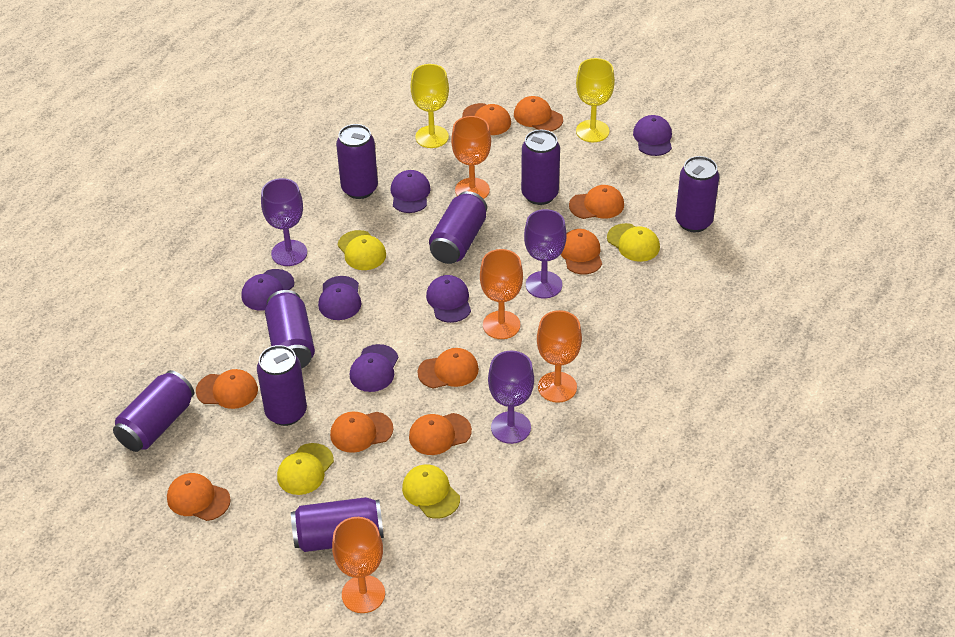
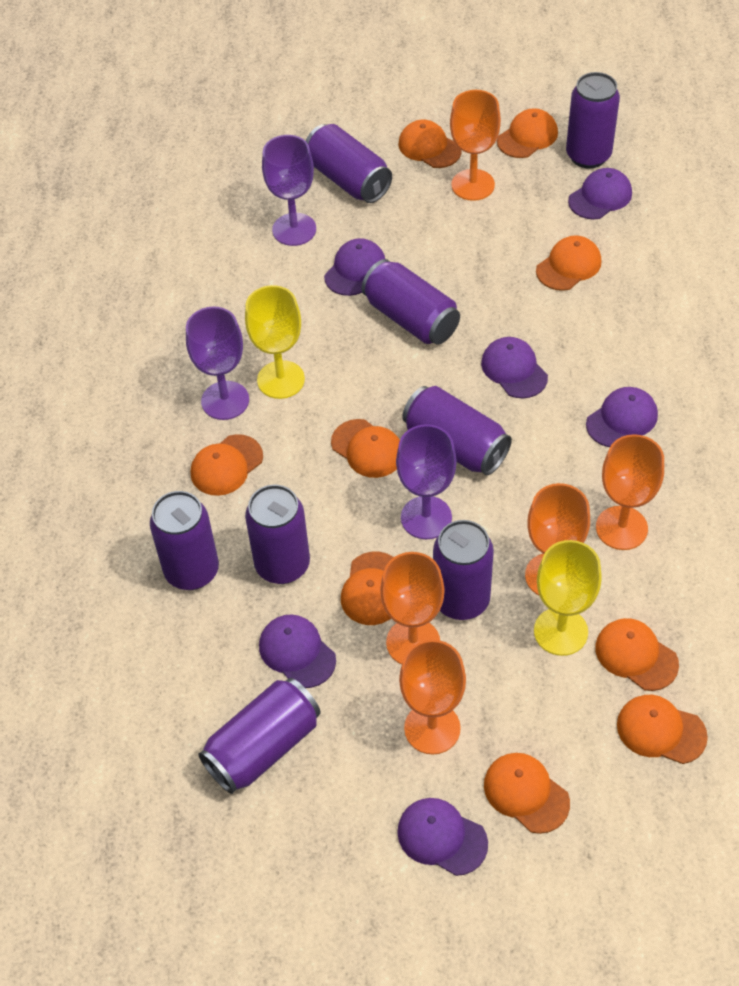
orange goblet: 4 -> 5
yellow cap: 4 -> 0

